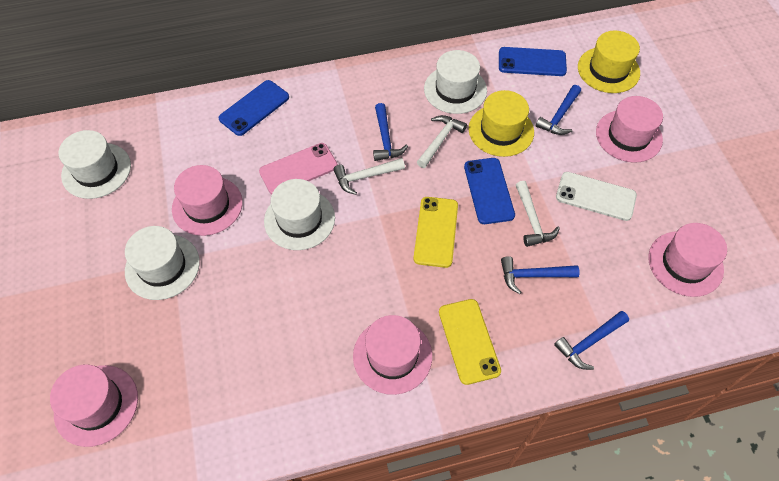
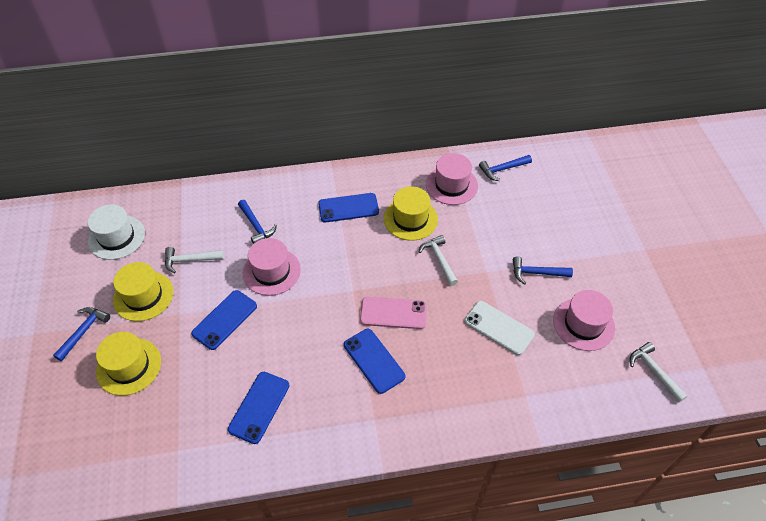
blue phone: 3 -> 4
pink hat: 5 -> 3
white hat: 4 -> 1
yellow hat: 2 -> 3
yellow phone: 2 -> 0

